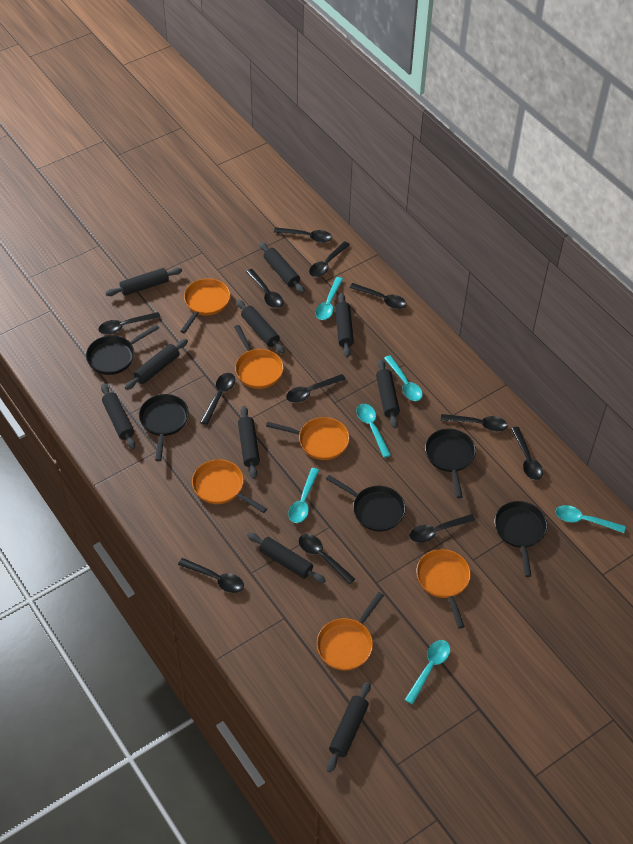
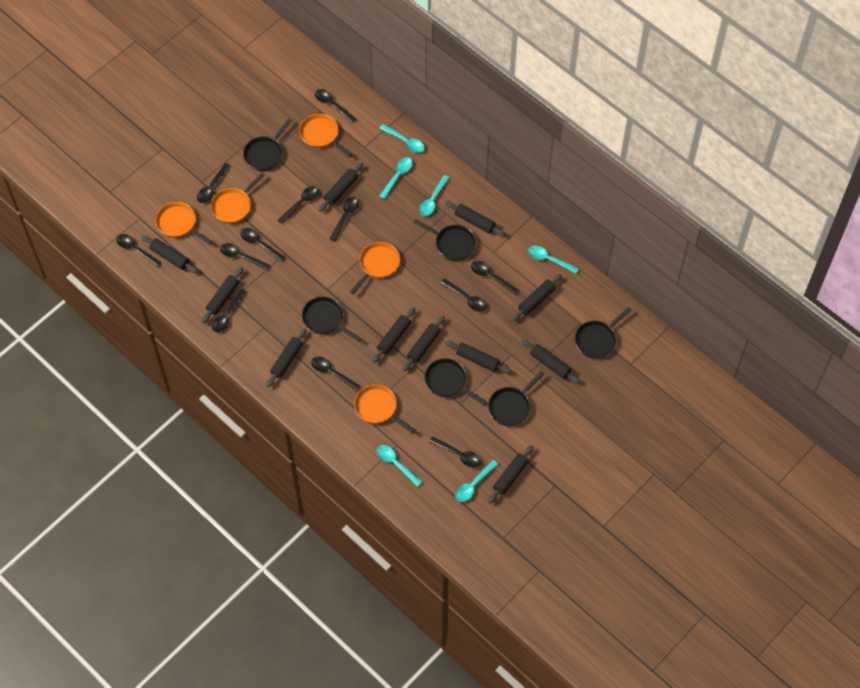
black pan: 5 -> 6
black rolling pin: 10 -> 11
orange pan: 6 -> 5

